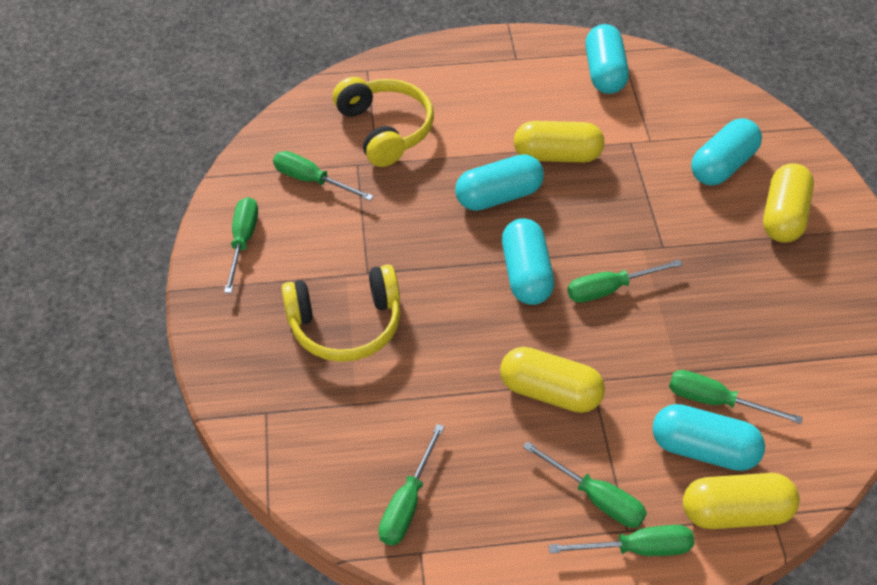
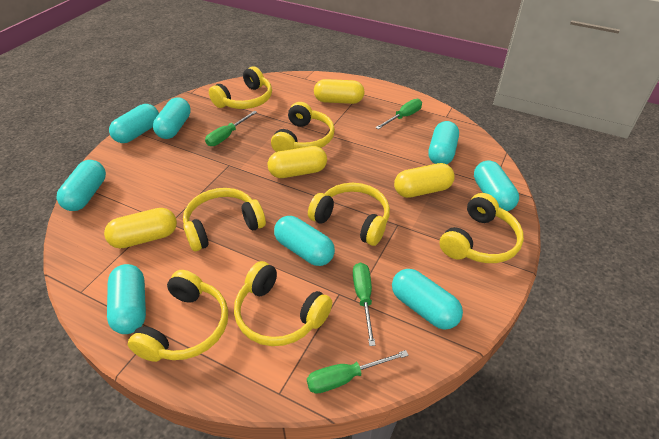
green screwdriver: 7 -> 4
turquoise capsule: 5 -> 8
yellow headphones: 2 -> 7

